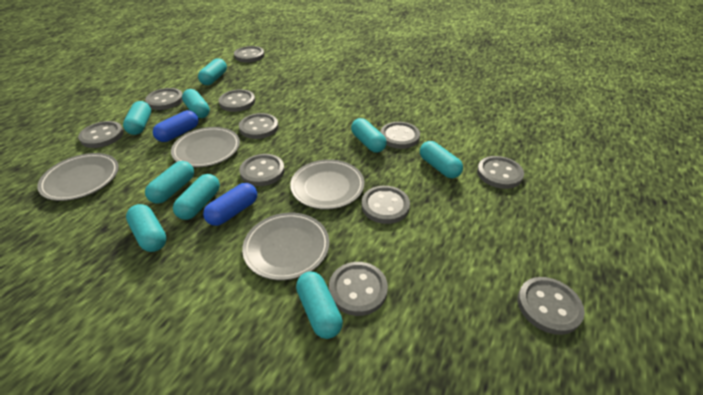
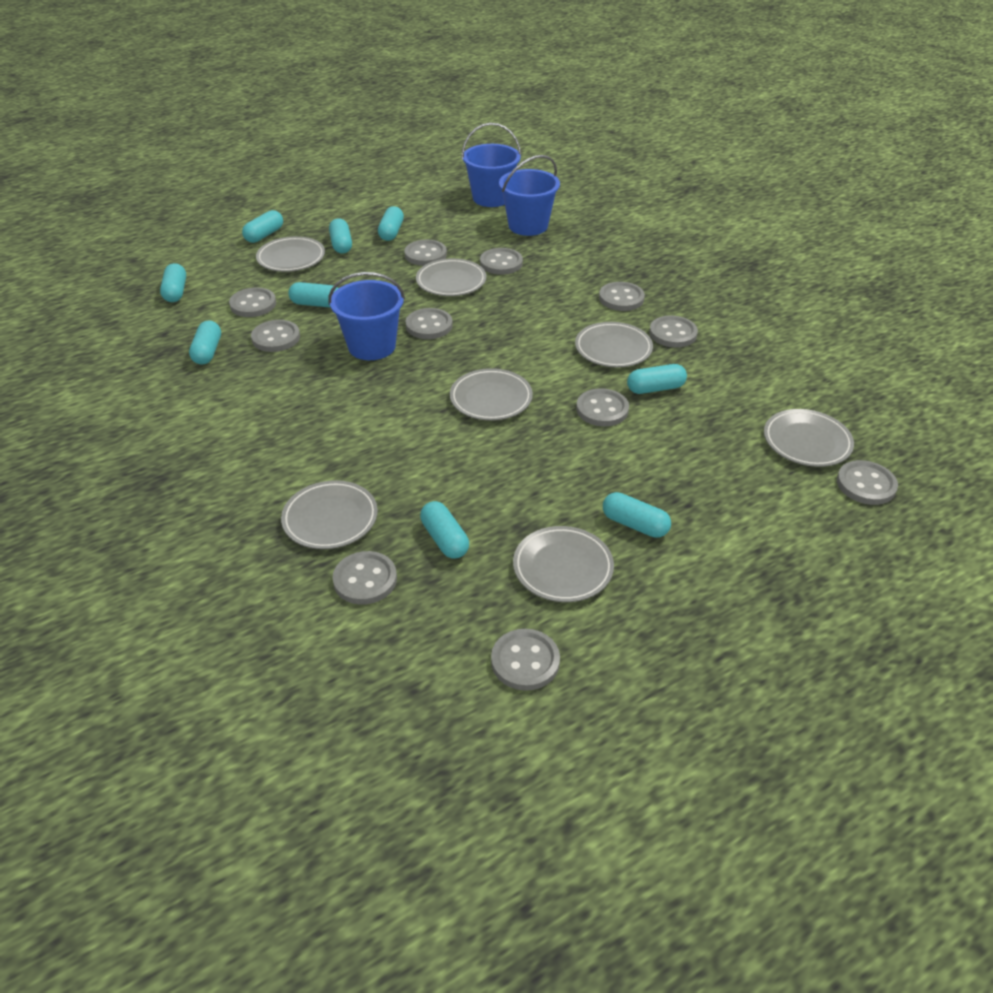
blue bucket: 0 -> 3
blue capsule: 2 -> 0
grey plate: 4 -> 7

